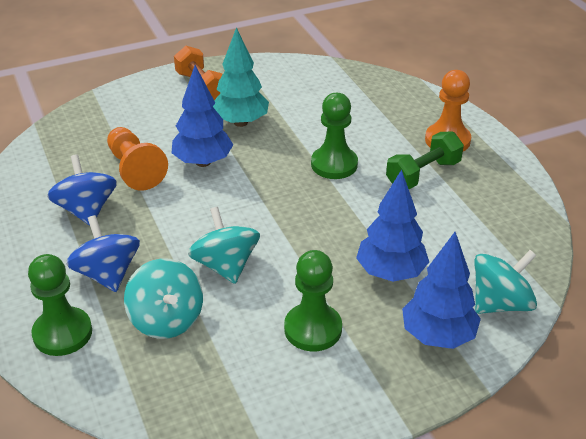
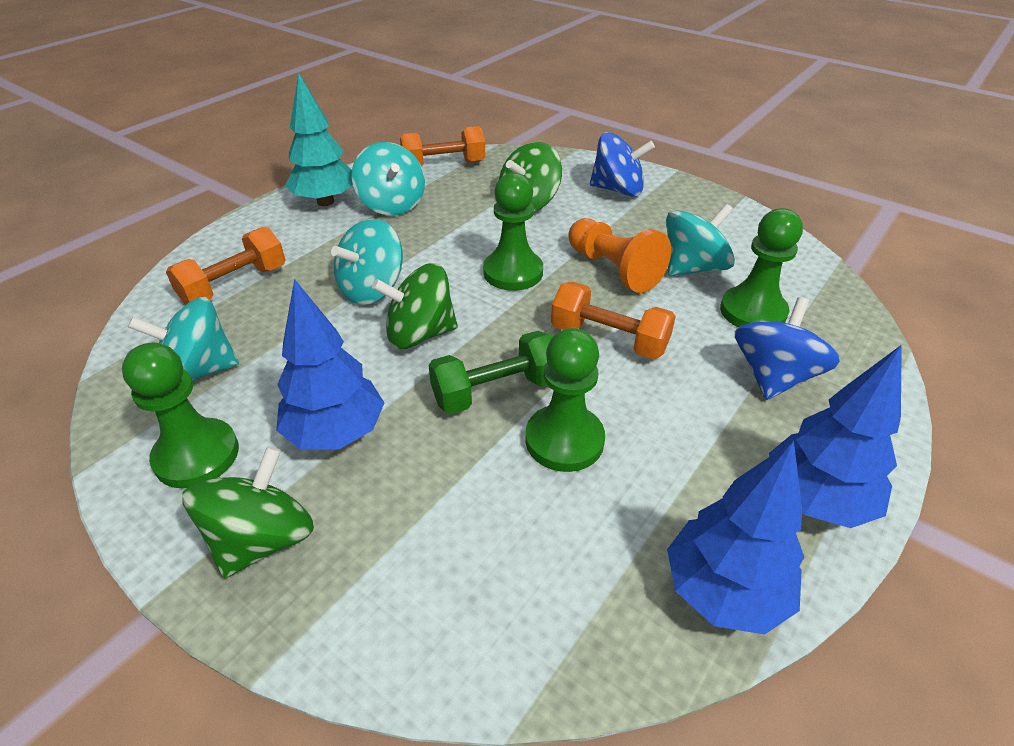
green pawn: 3 -> 4
green spinning top: 0 -> 3
orange dumbbell: 1 -> 3
orange pawn: 2 -> 1
turquoise spinning top: 3 -> 4

